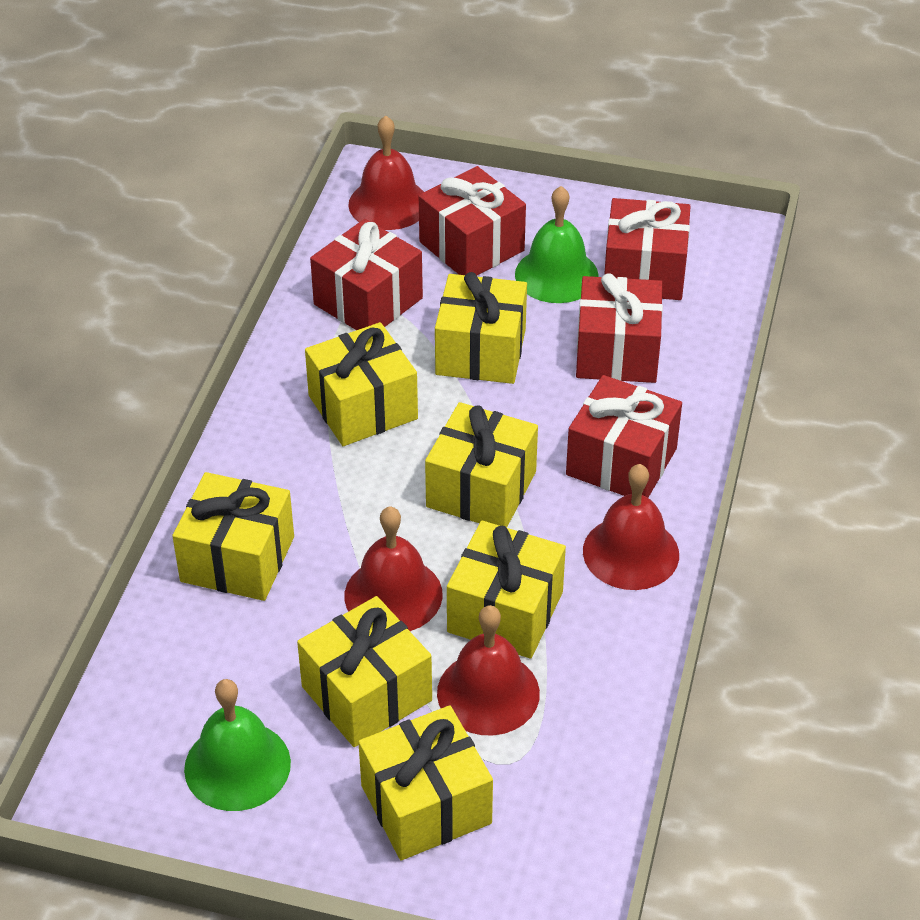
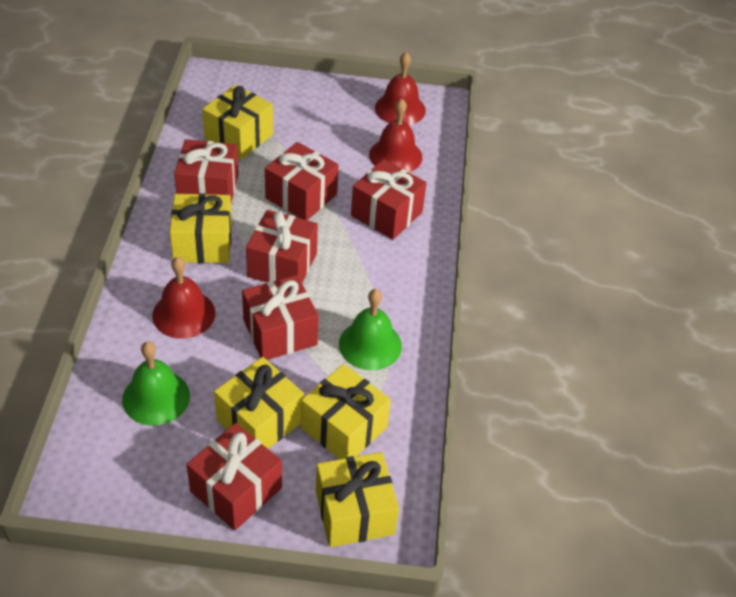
red bell: 4 -> 3
red gift: 5 -> 6
yellow gift: 7 -> 5

